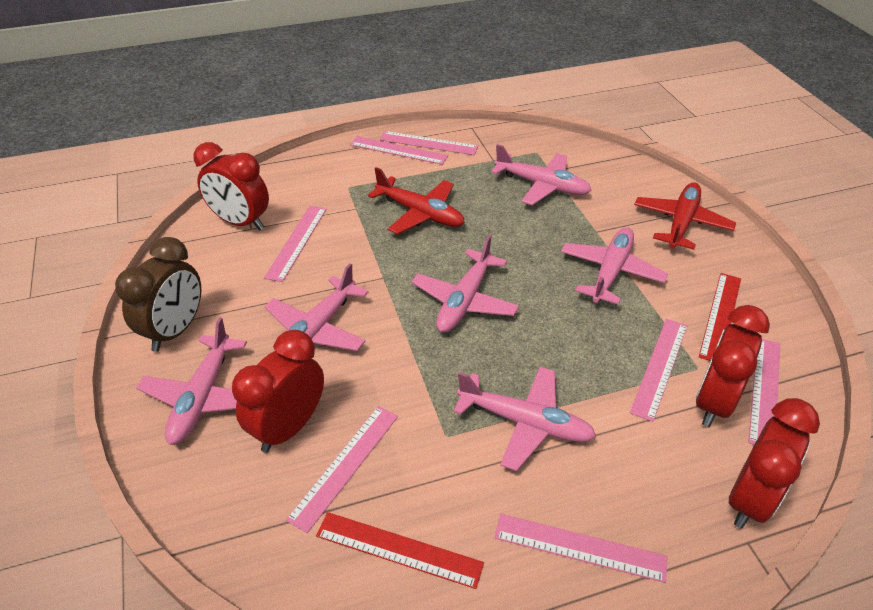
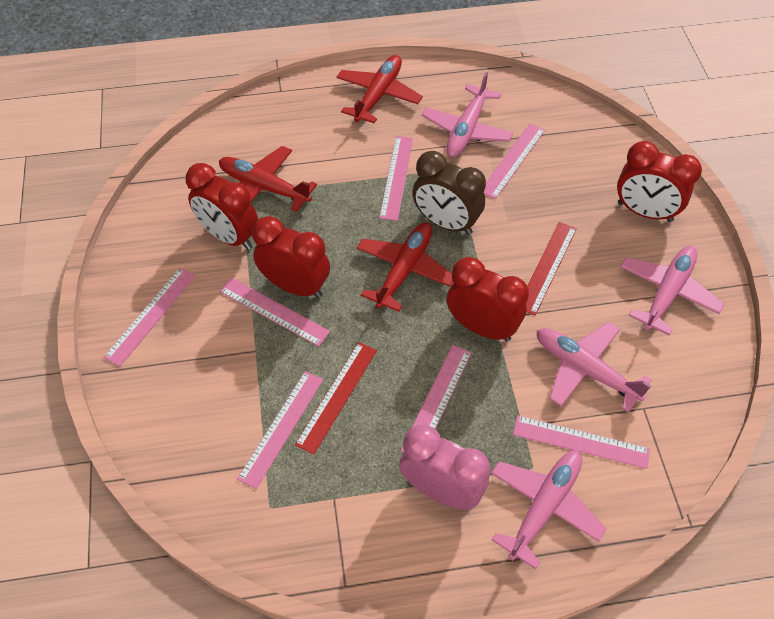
pink clock: 0 -> 1
pink plane: 6 -> 4
red plane: 2 -> 3

